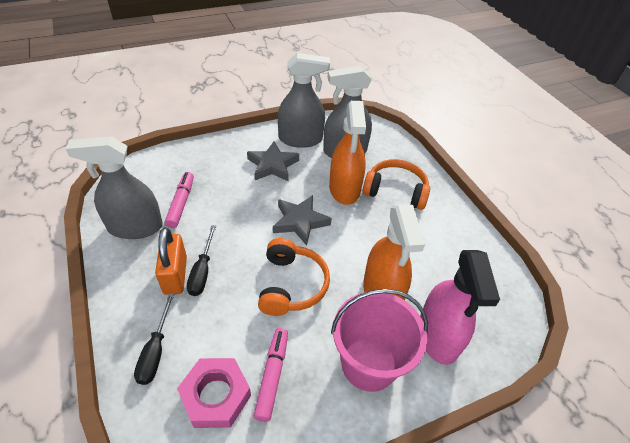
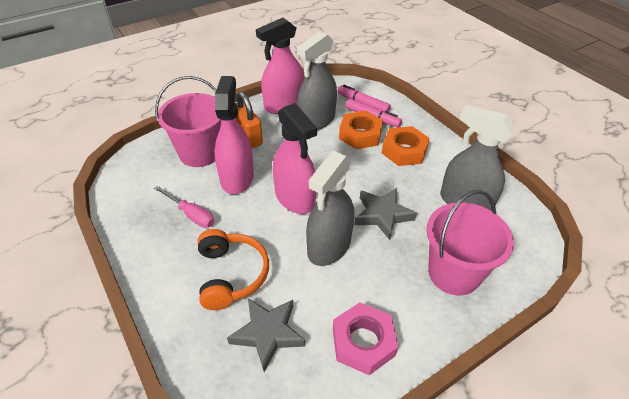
black screwdriver: 2 -> 0
orange headphones: 2 -> 1
orange nut: 0 -> 2
orange spray bottle: 2 -> 0
pink bucket: 1 -> 2
pink screwdriver: 0 -> 1
pink spray bottle: 1 -> 3

